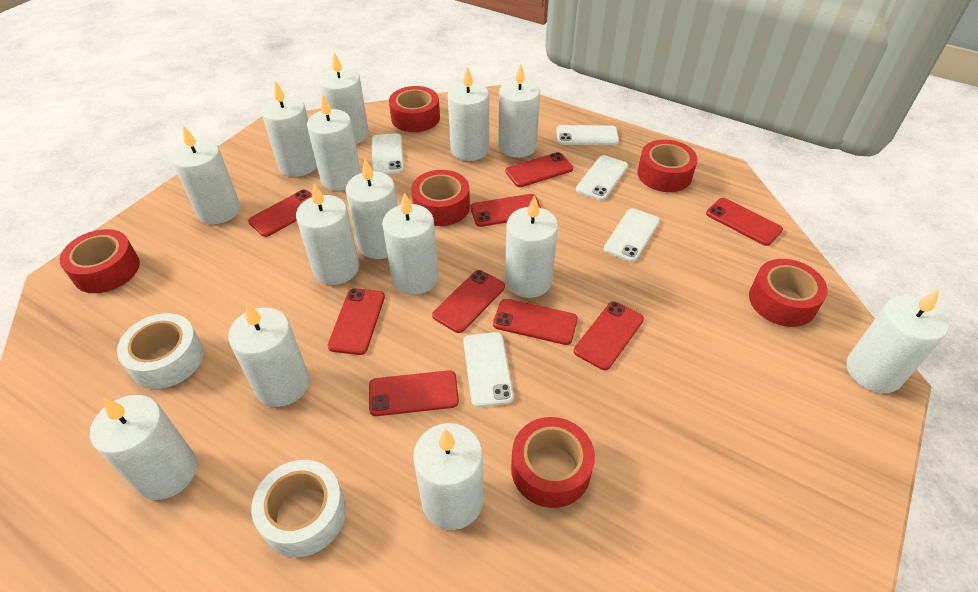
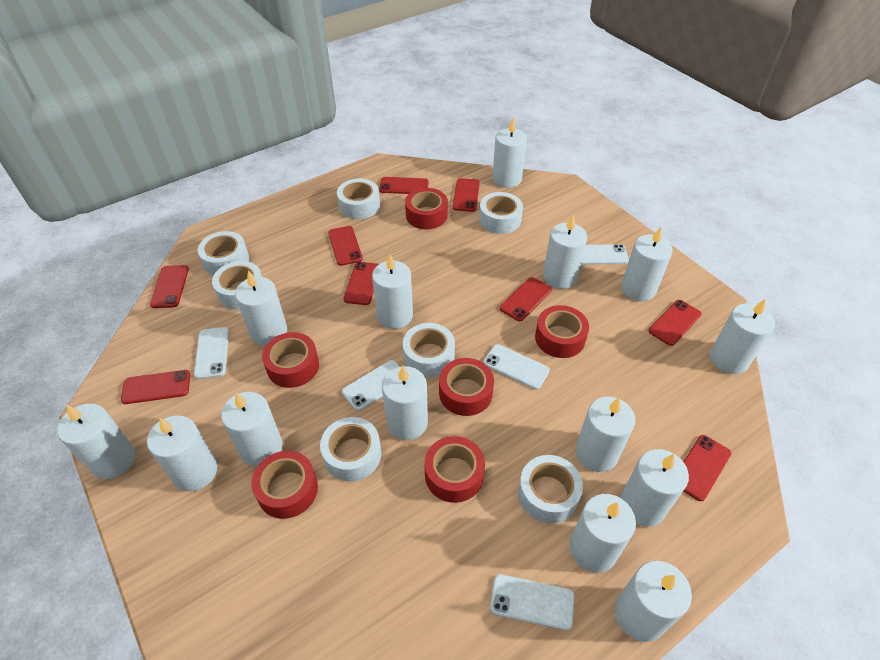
white tape: 2 -> 7

